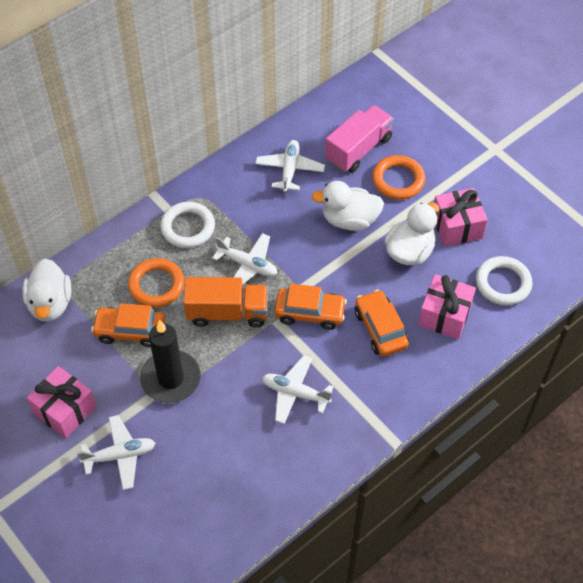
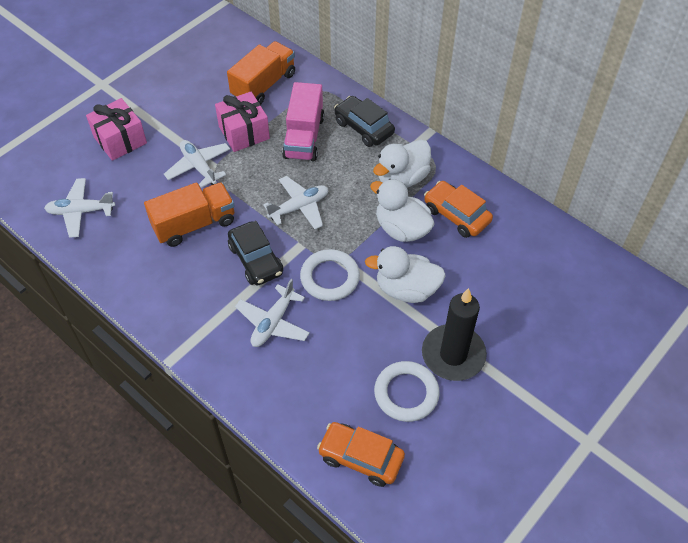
black car: 0 -> 2
orange car: 3 -> 2
orange ring: 2 -> 0
orange truck: 1 -> 2
pink gift: 3 -> 2

